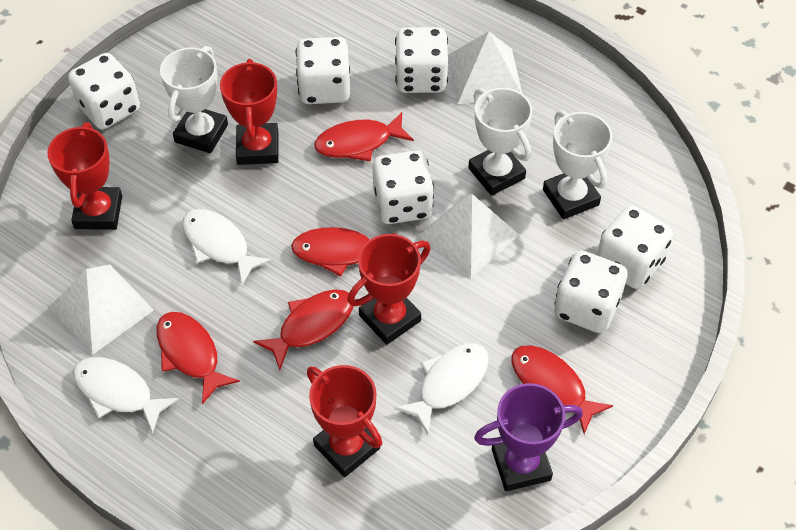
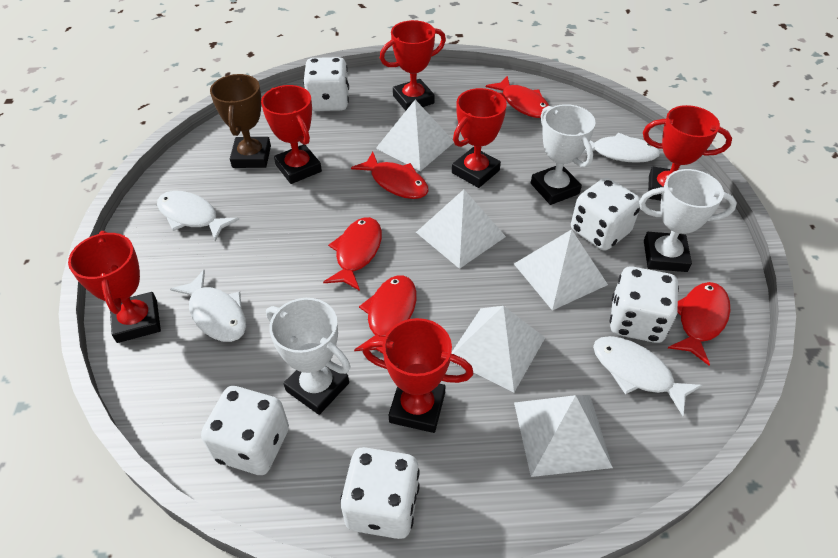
brown trophy: 0 -> 1
purple trophy: 1 -> 0
red trophy: 4 -> 6
white dice: 6 -> 5
white fish: 3 -> 4
white pyramid: 3 -> 5

